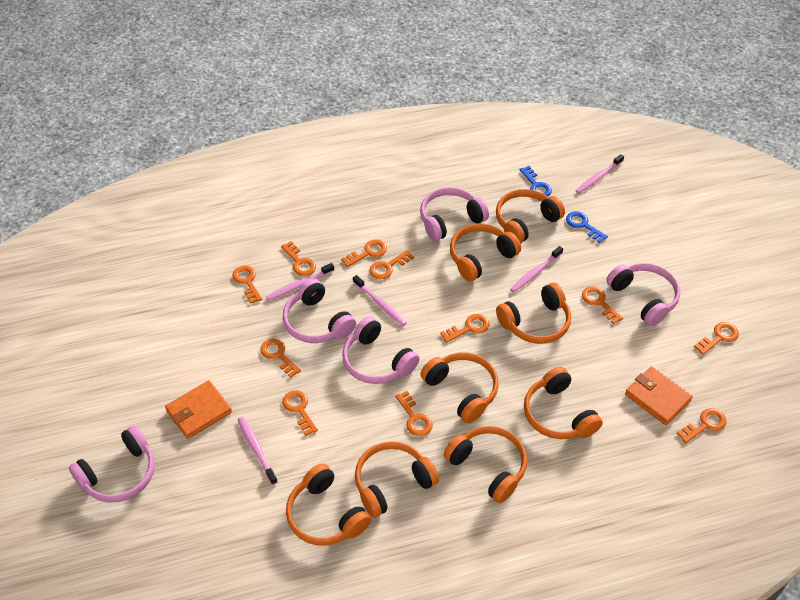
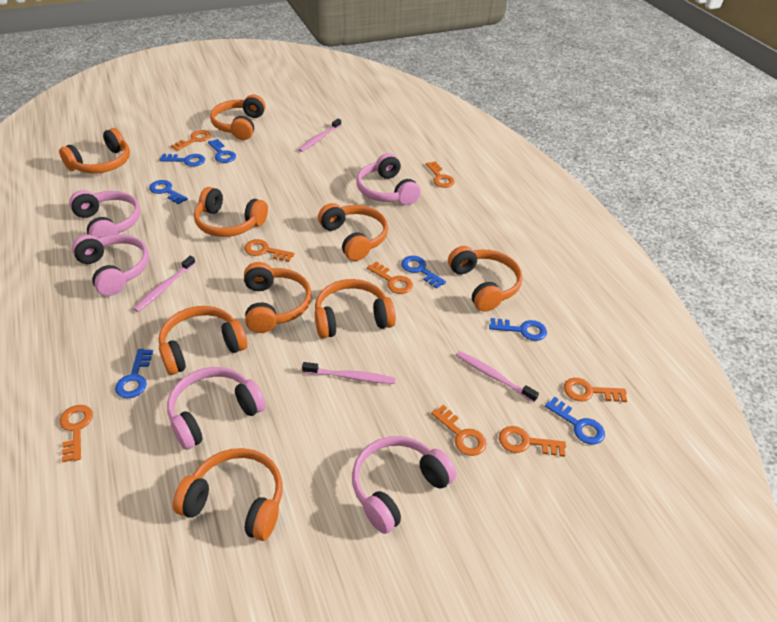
blue key: 2 -> 7
orange headphones: 8 -> 9
orange key: 11 -> 8
orange wallet: 2 -> 0
pink toothbrush: 5 -> 4

